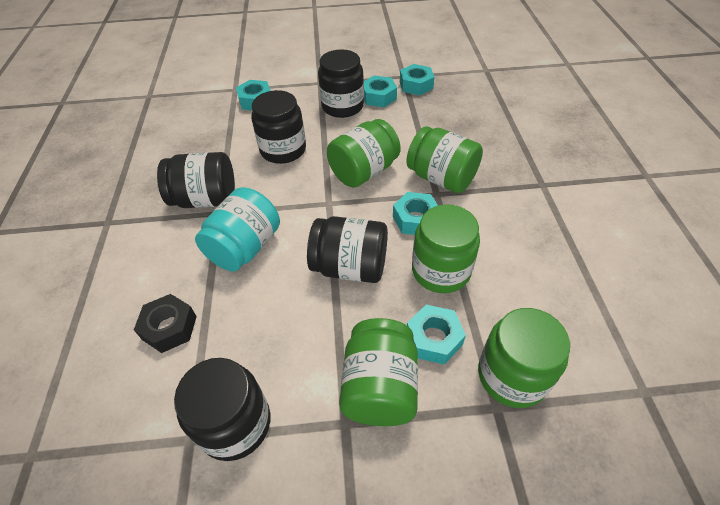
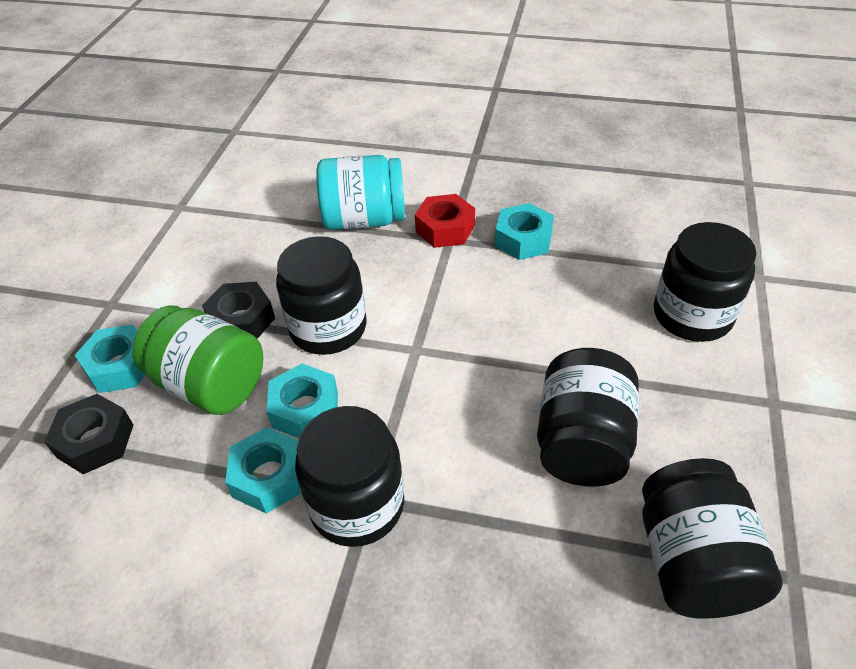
black nut: 1 -> 2
green jar: 5 -> 1
red nut: 0 -> 1
turquoise nut: 5 -> 4

